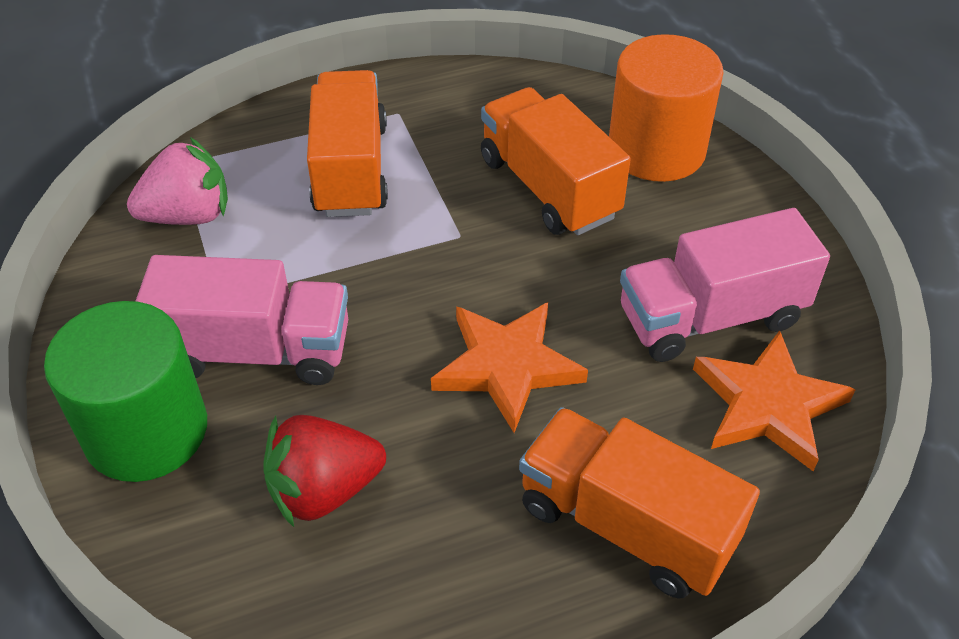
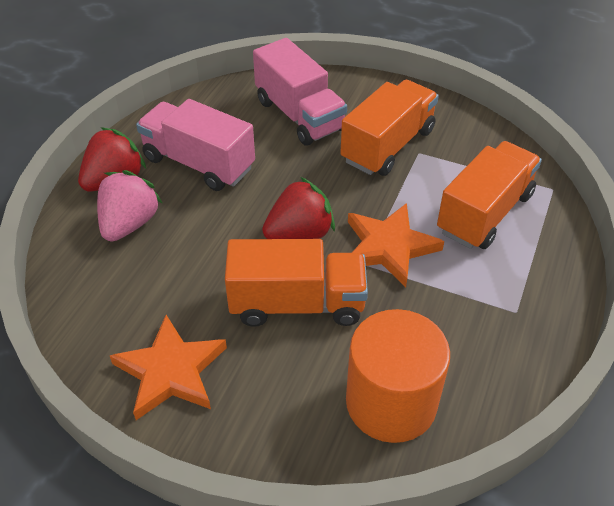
green cylinder: 1 -> 0
red strawberry: 1 -> 2

